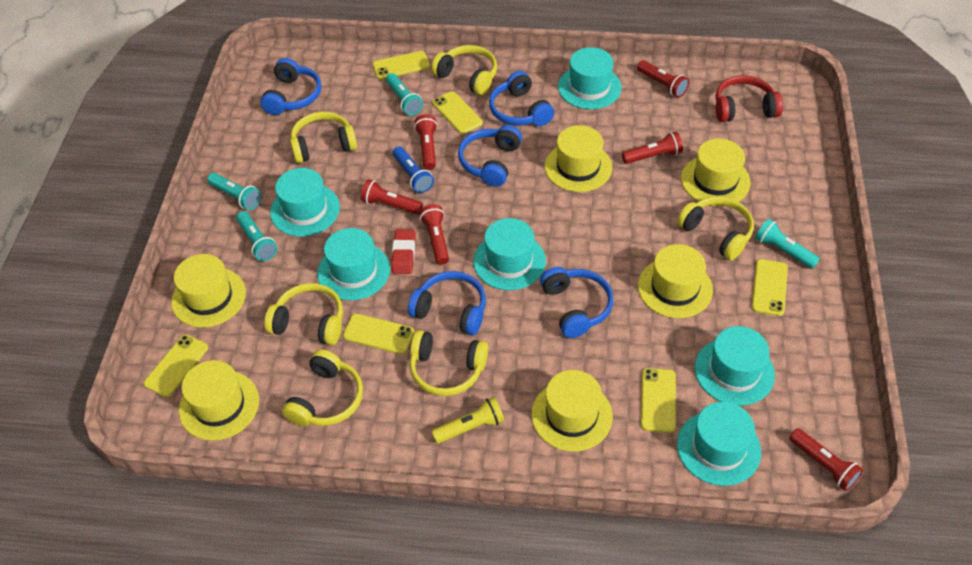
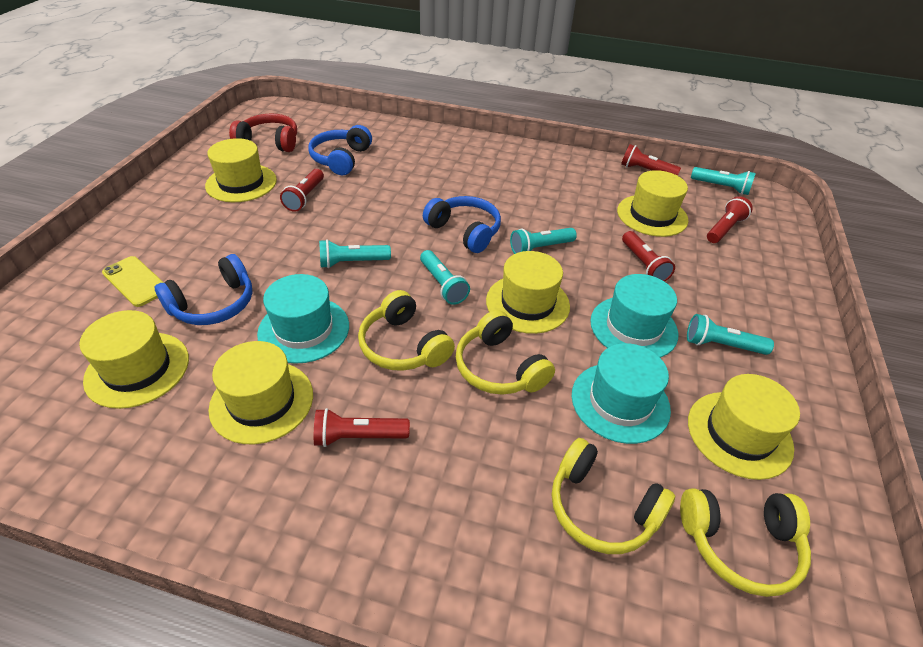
blue flashlight: 1 -> 0
blue headphones: 5 -> 3
red eraser: 1 -> 0
red flashlight: 6 -> 5
turquoise flashlight: 4 -> 5
turquoise hat: 6 -> 3
yellow flashlight: 1 -> 0
yellow headphones: 6 -> 4
yellow phone: 6 -> 1

